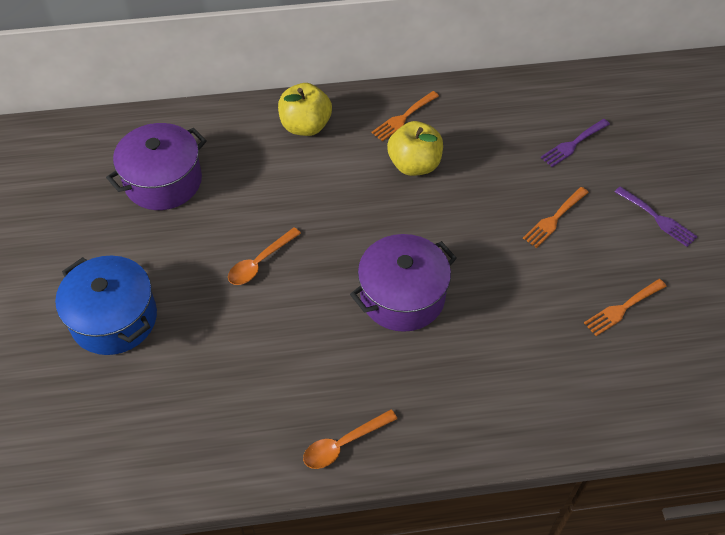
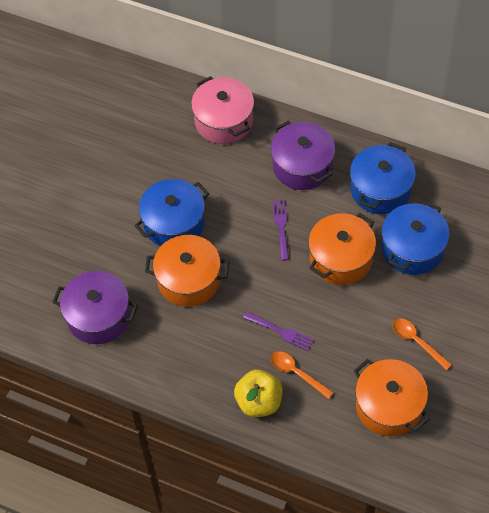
blue pot: 1 -> 3
orange fork: 3 -> 0
orange pot: 0 -> 3
pink pot: 0 -> 1
yellow apple: 2 -> 1

